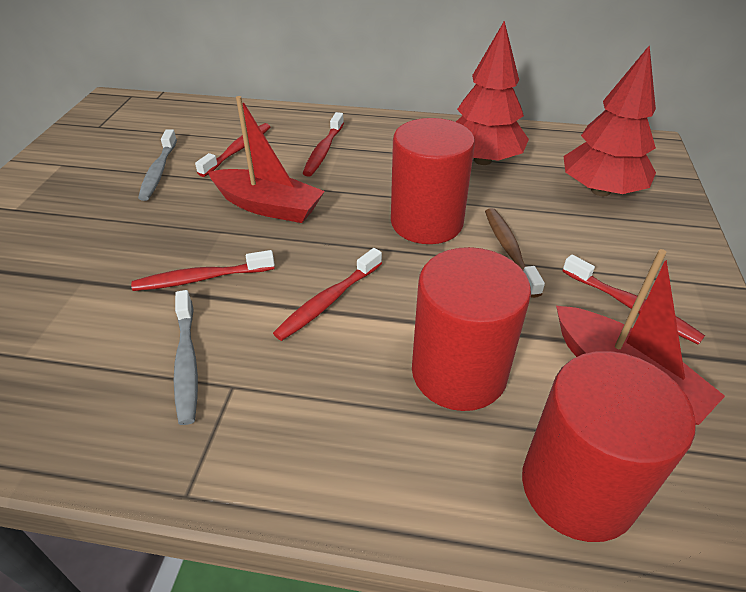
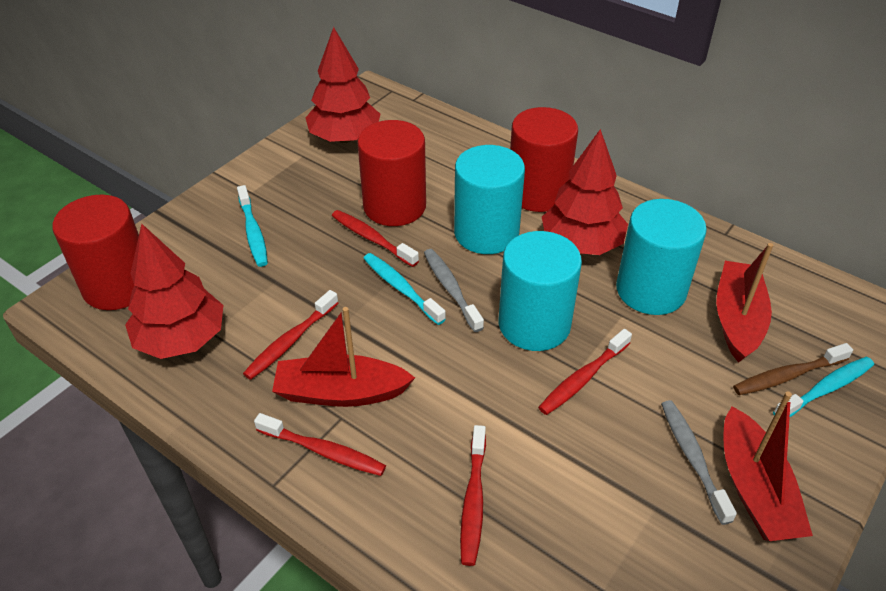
red boat: 2 -> 3
red tree: 2 -> 3
turquoise cylinder: 0 -> 3
turquoise toothbrush: 0 -> 3

